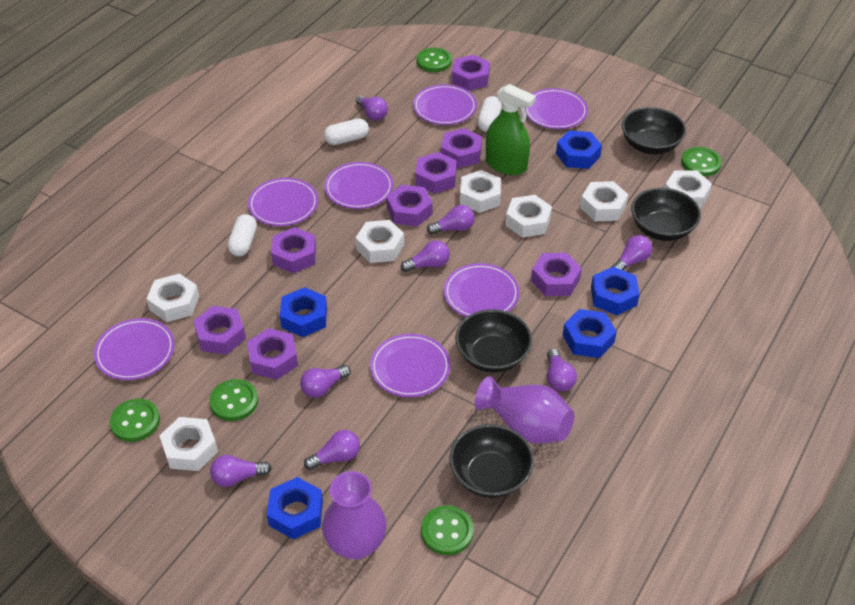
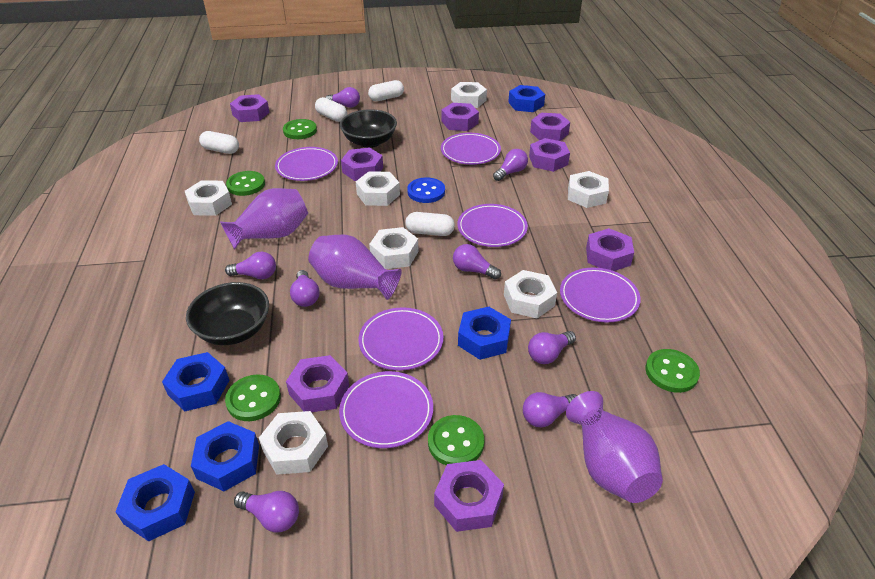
black bowl: 4 -> 2
blue button: 0 -> 1
green spray bottle: 1 -> 0
purple plate: 7 -> 6
purple vase: 2 -> 3
white capsule: 3 -> 4

